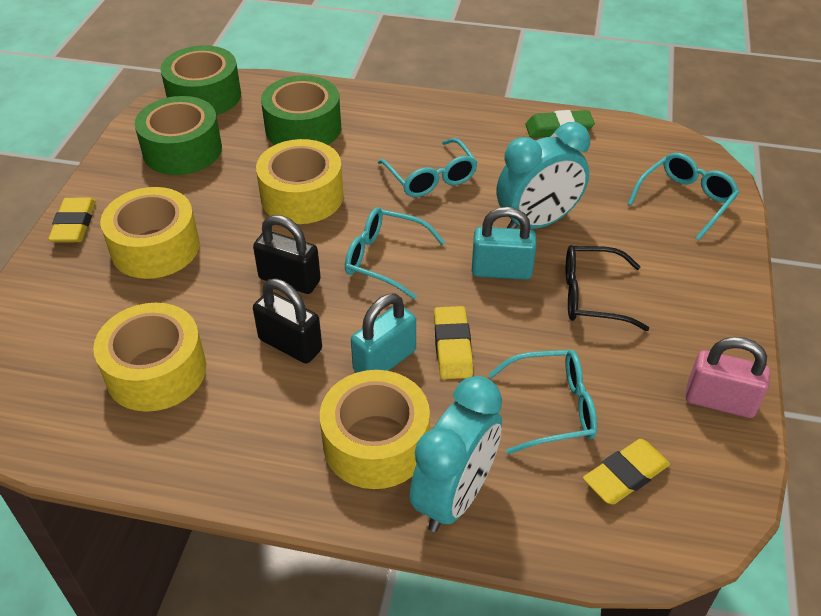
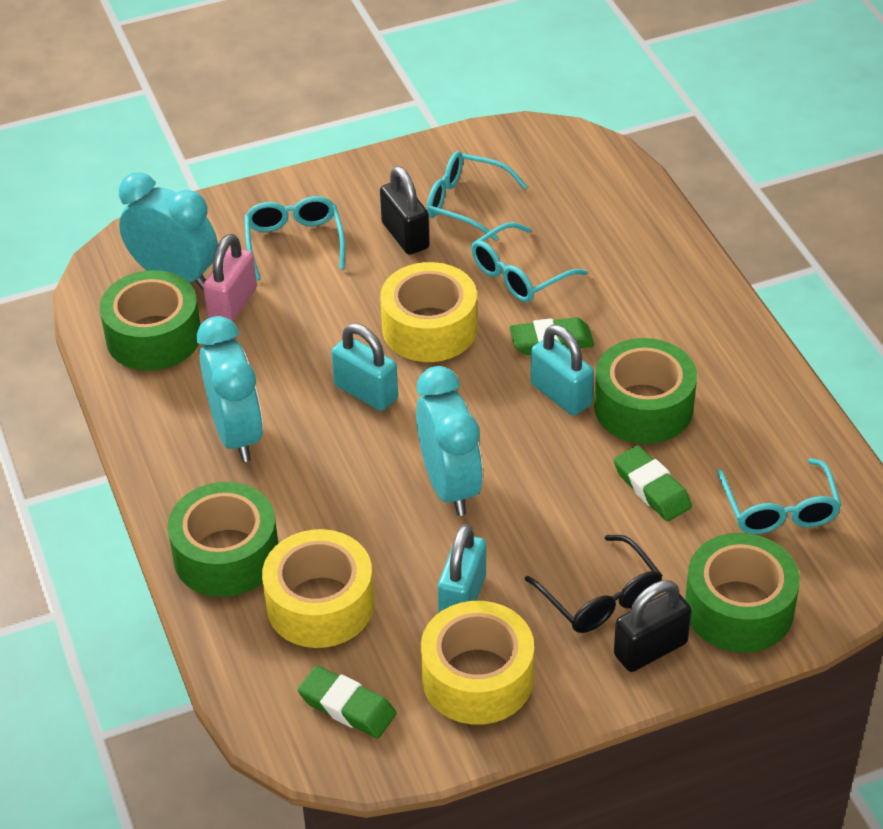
green eraser: 1 -> 3
green tape: 3 -> 4
turquoise clock: 2 -> 3
turquoise padlock: 2 -> 3
yellow eraser: 3 -> 0
yellow tape: 4 -> 3

